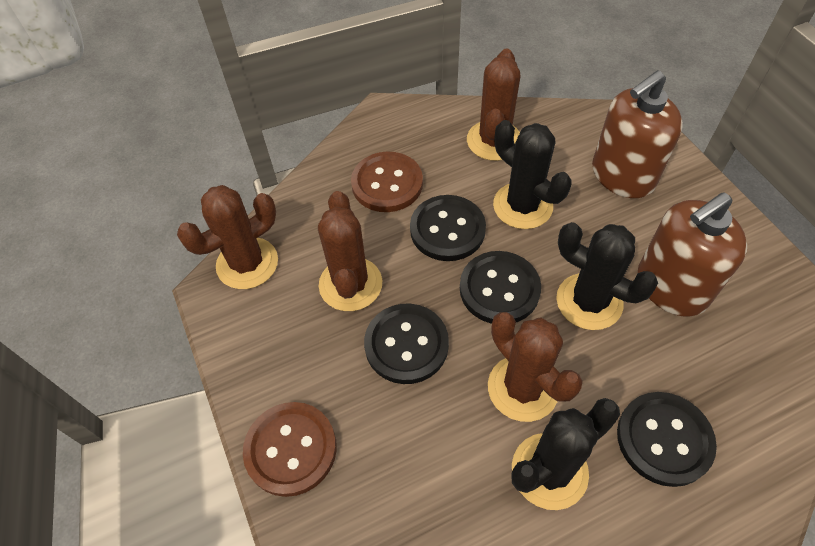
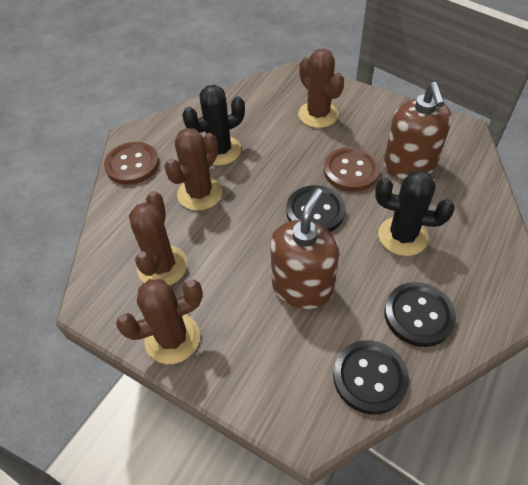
black button: 4 -> 3
black cactus: 3 -> 2

